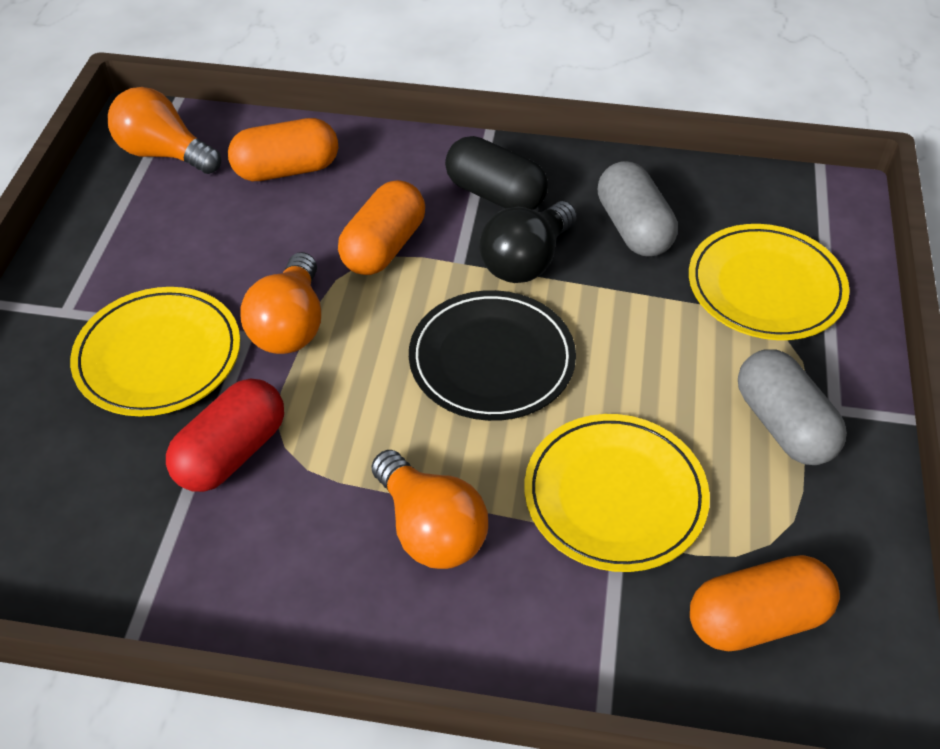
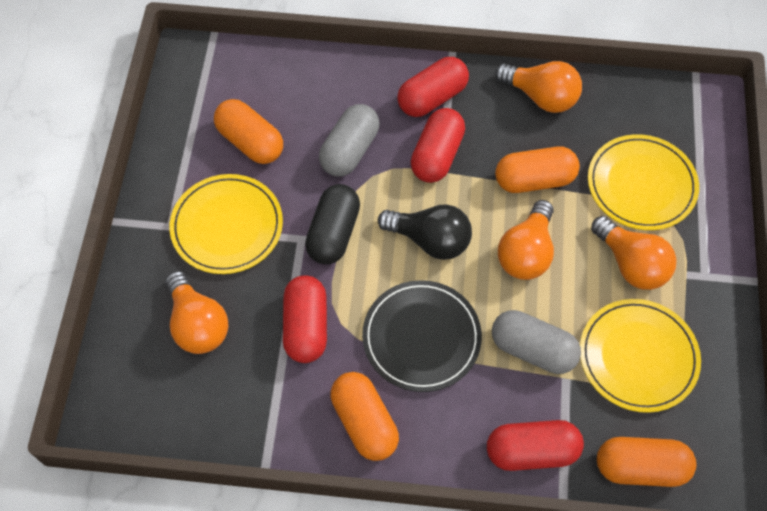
orange capsule: 3 -> 4
orange light bulb: 3 -> 4
red capsule: 1 -> 4

